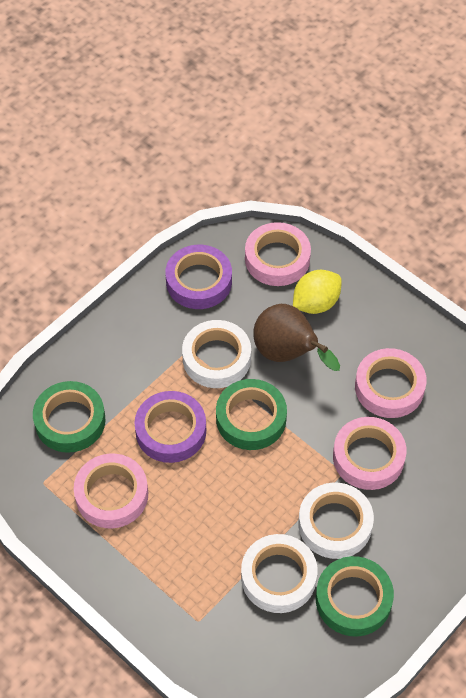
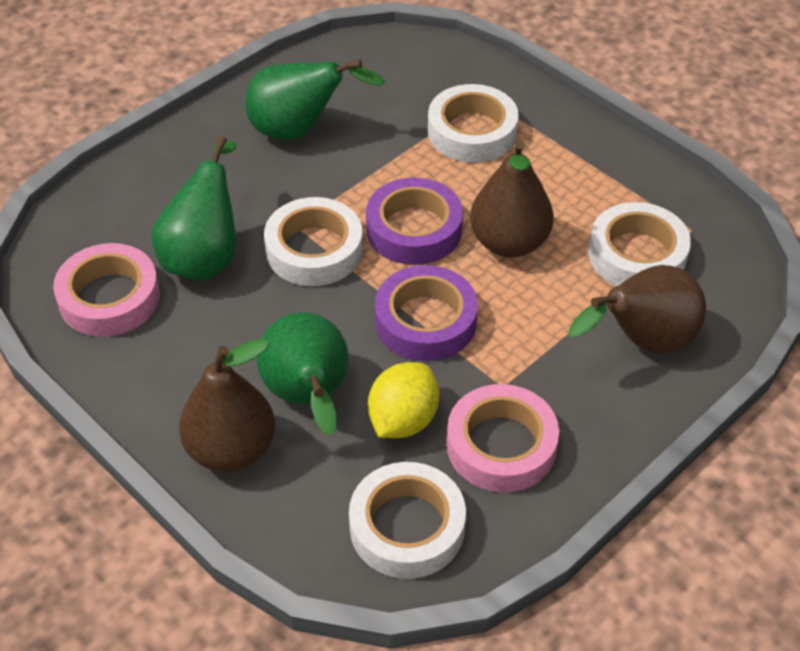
brown pear: 1 -> 3
green pear: 0 -> 3
green tape: 3 -> 0
pink tape: 4 -> 2
white tape: 3 -> 4

